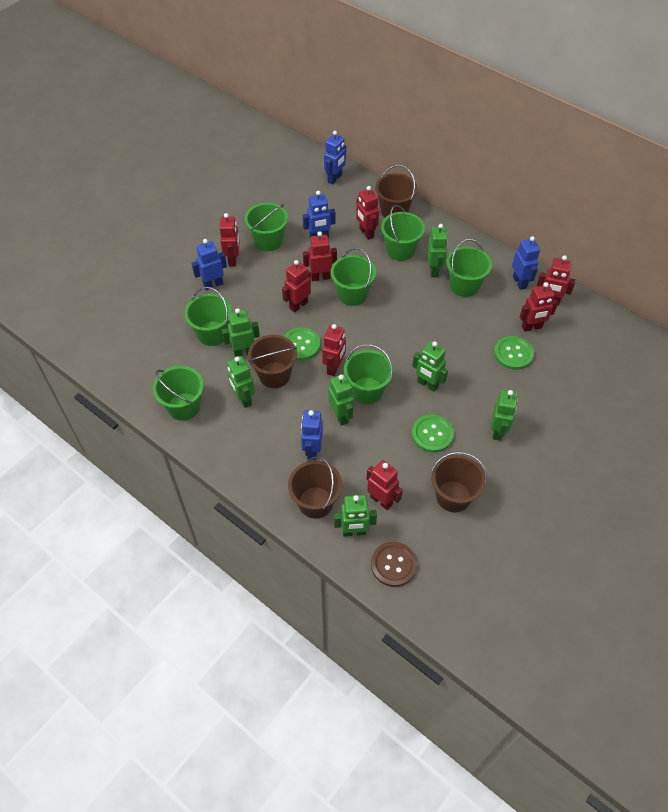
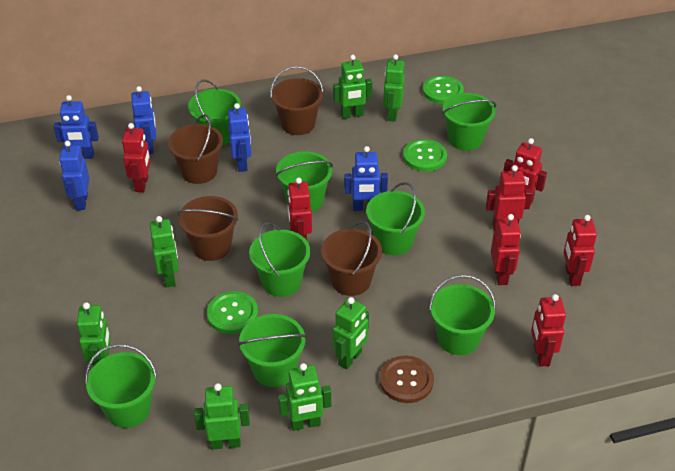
green bucket: 7 -> 8
red robot: 8 -> 7

